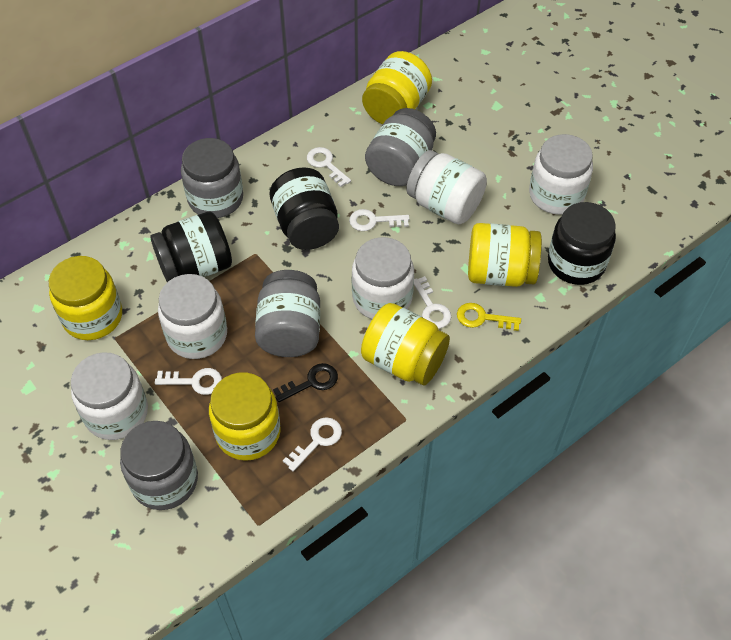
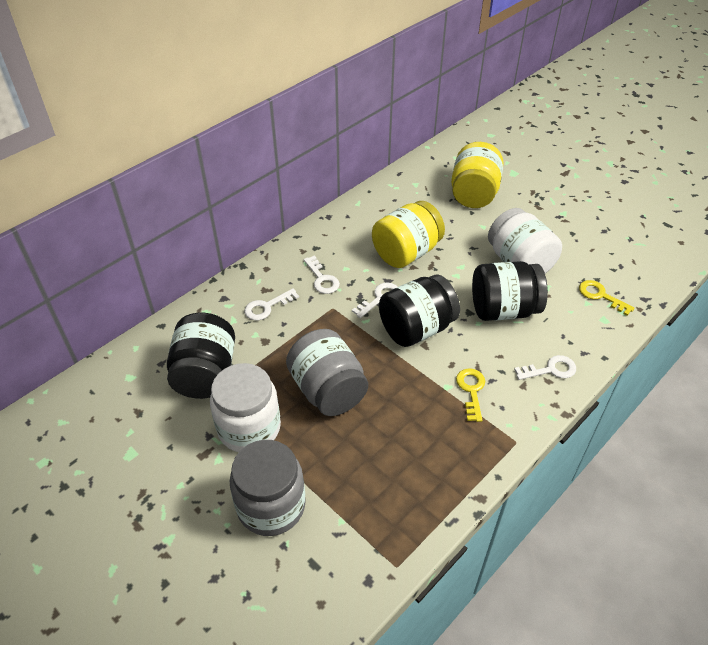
black key: 1 -> 0
grey jar: 4 -> 2
white jar: 5 -> 2
white key: 5 -> 4
yellow jar: 5 -> 2
yellow key: 1 -> 2

